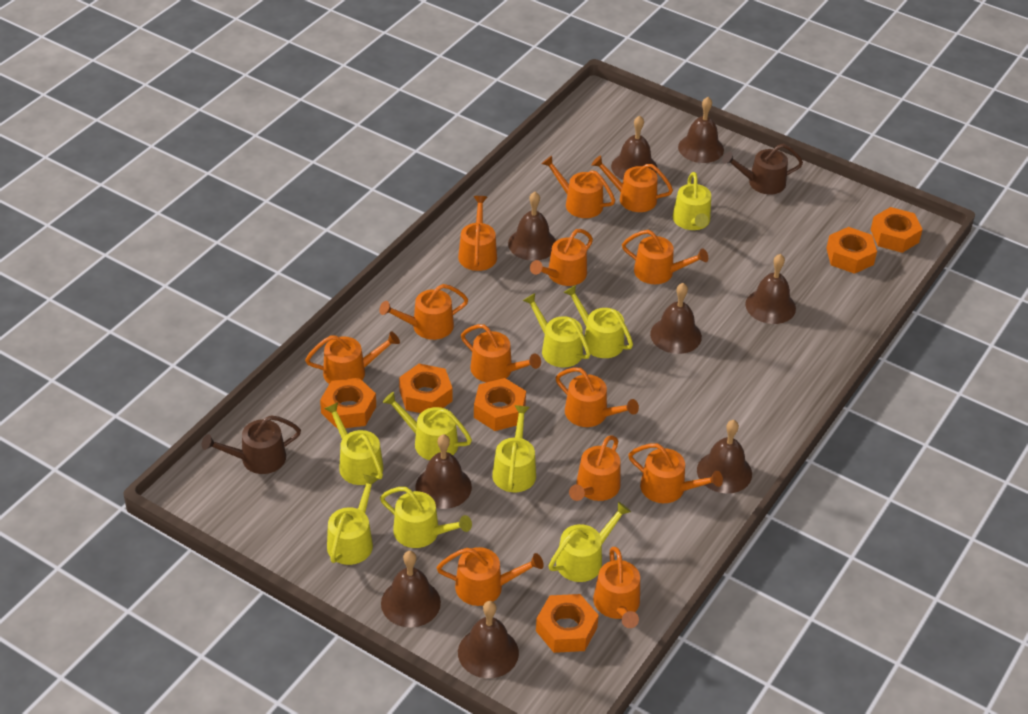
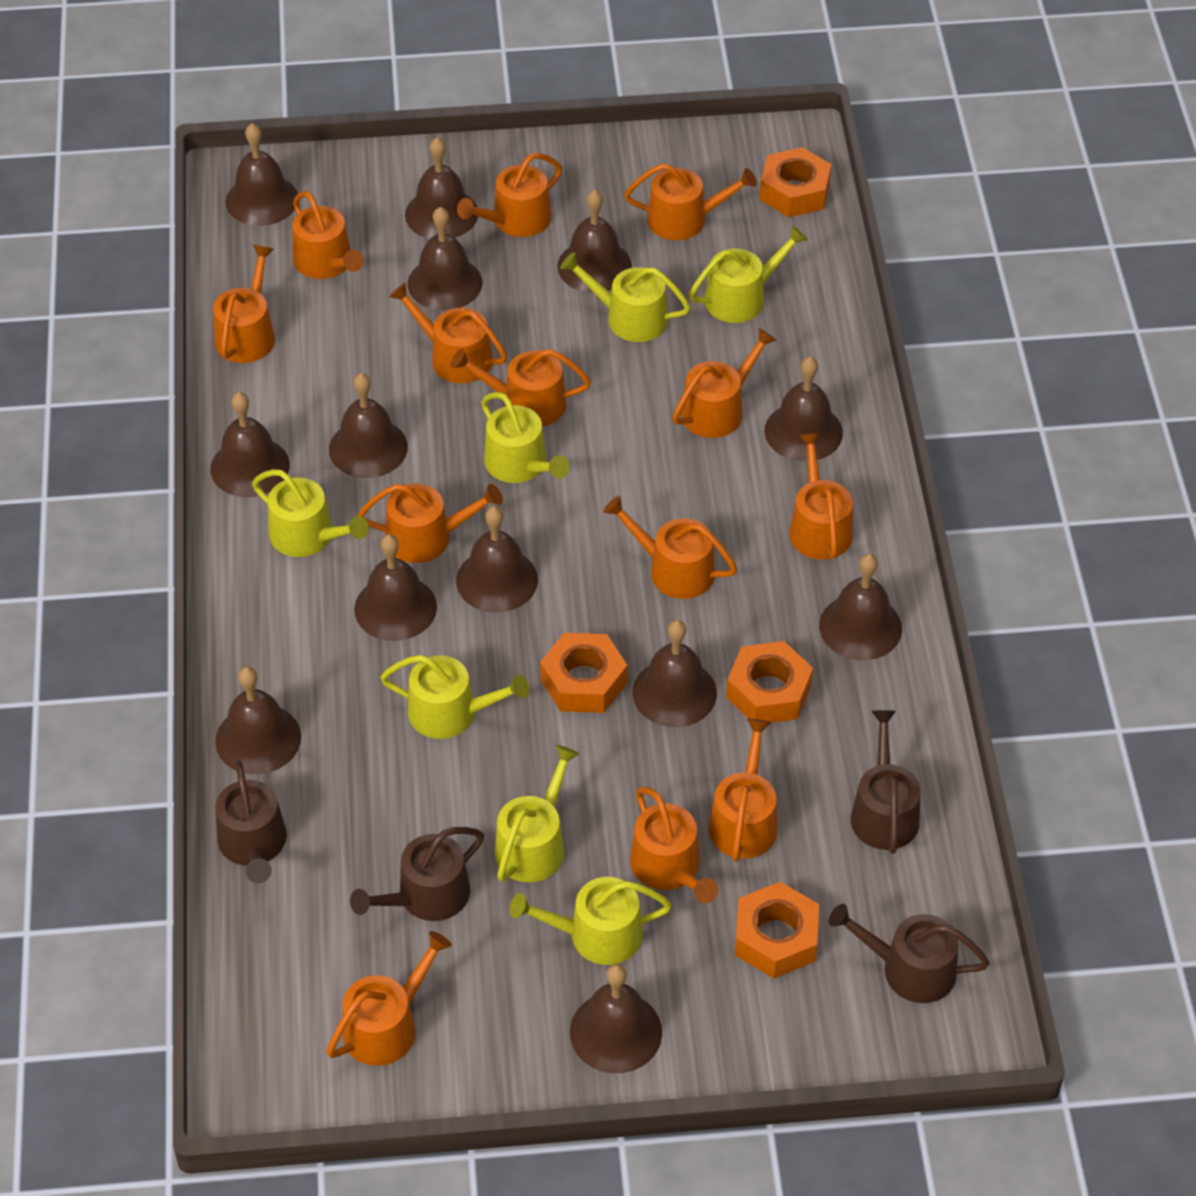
brown bell: 9 -> 13
brown watering can: 2 -> 4
orange nut: 6 -> 4
yellow watering can: 9 -> 7

